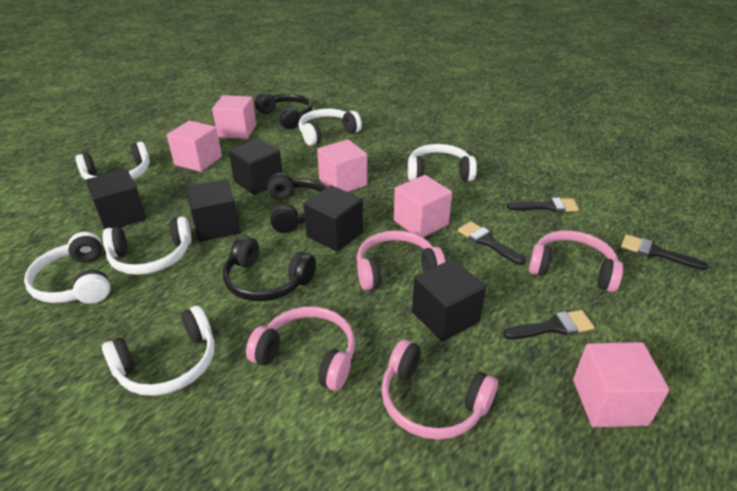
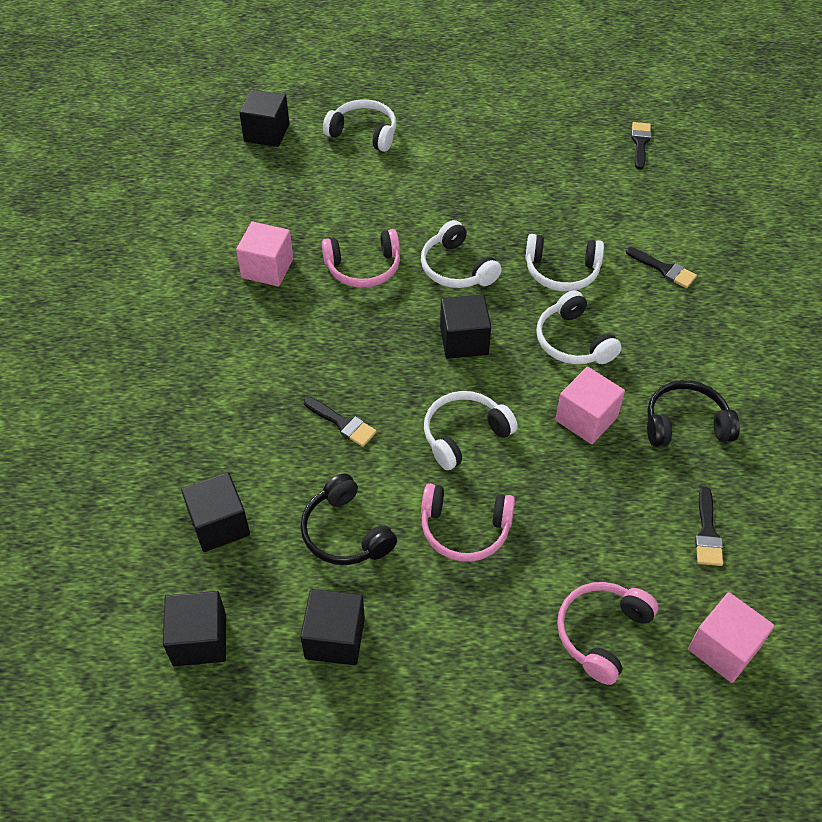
black headphones: 3 -> 2
pink cube: 5 -> 3
pink headphones: 4 -> 3
white headphones: 6 -> 5

